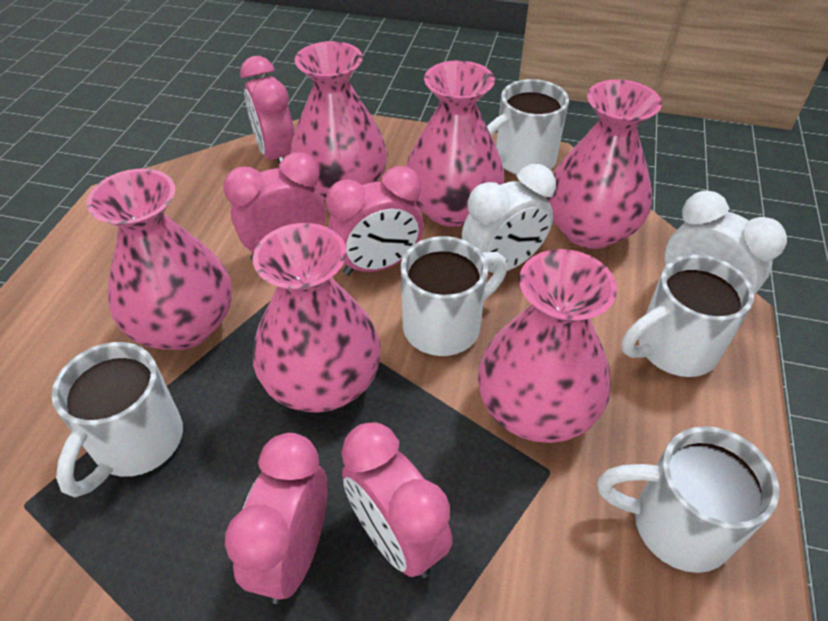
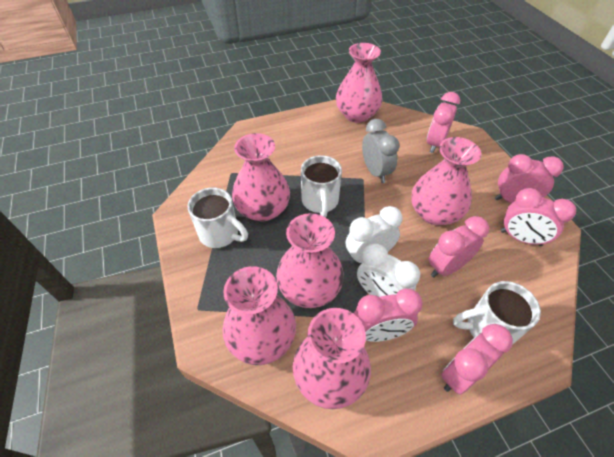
grey clock: 0 -> 1
pink clock: 5 -> 6
white mug: 5 -> 3

